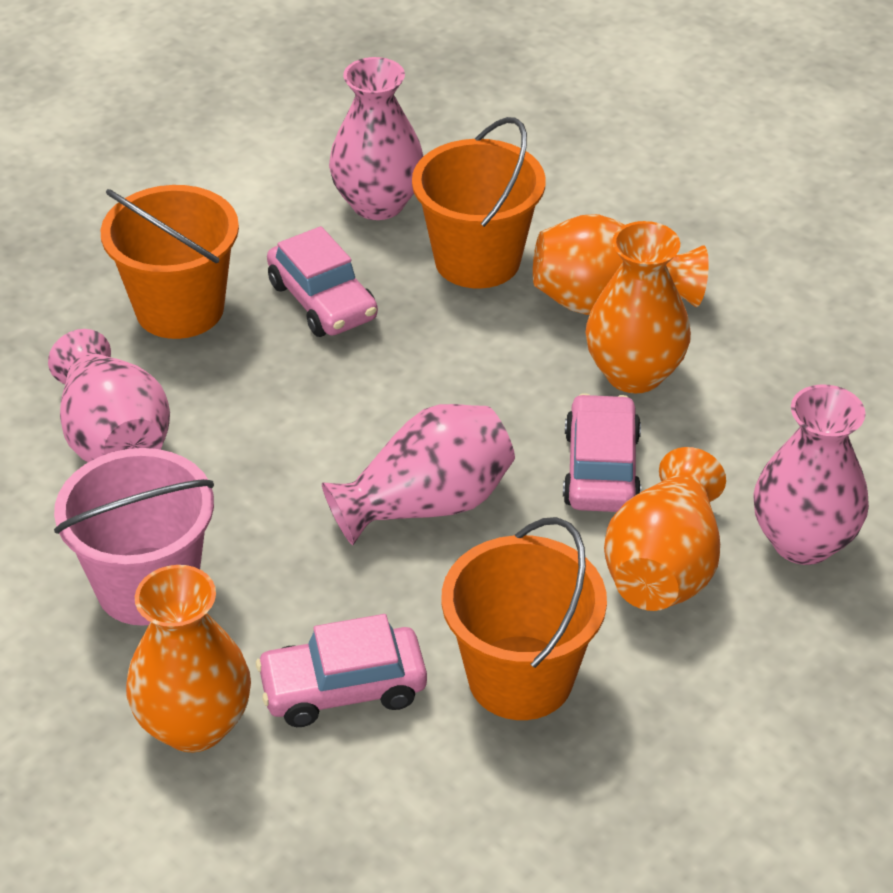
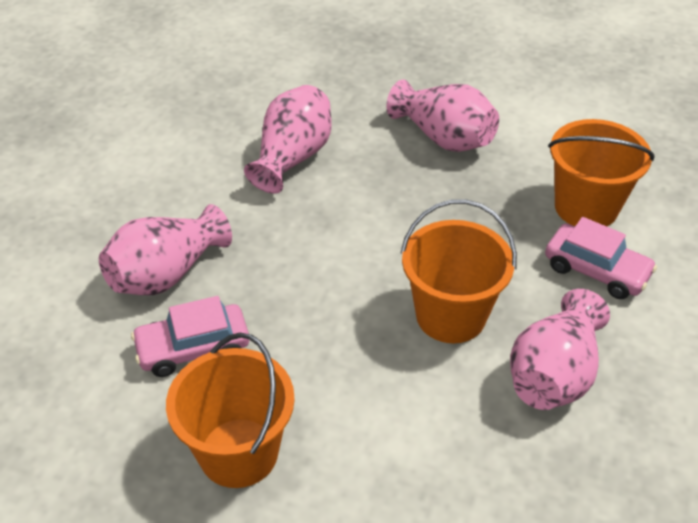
orange vase: 4 -> 0
pink bucket: 1 -> 0
pink car: 3 -> 2

